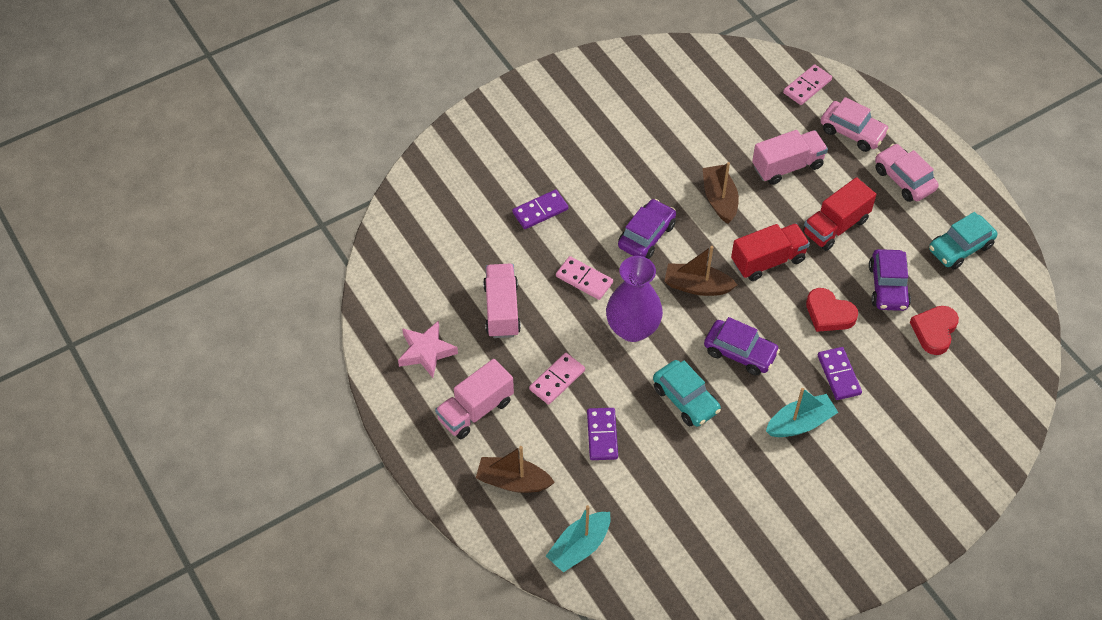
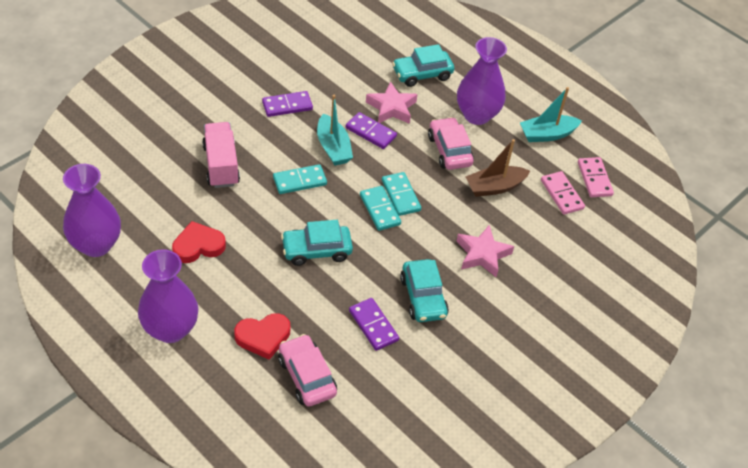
brown boat: 3 -> 1
pink domino: 3 -> 2
pink star: 1 -> 2
pink truck: 3 -> 1
purple car: 3 -> 0
purple vase: 1 -> 3
red truck: 2 -> 0
turquoise car: 2 -> 3
turquoise domino: 0 -> 3

